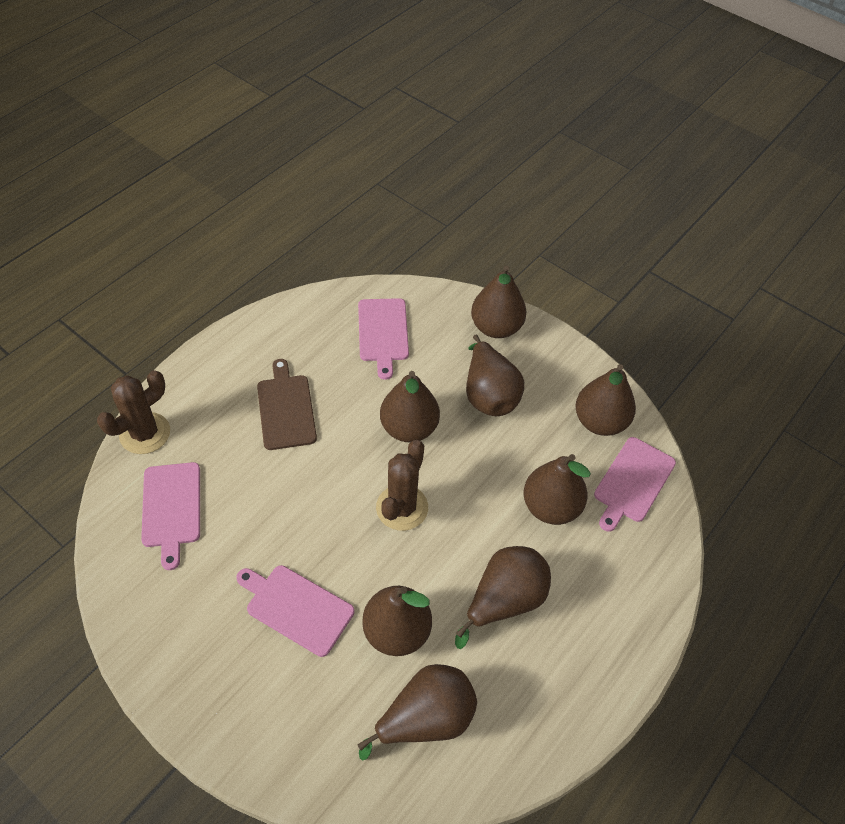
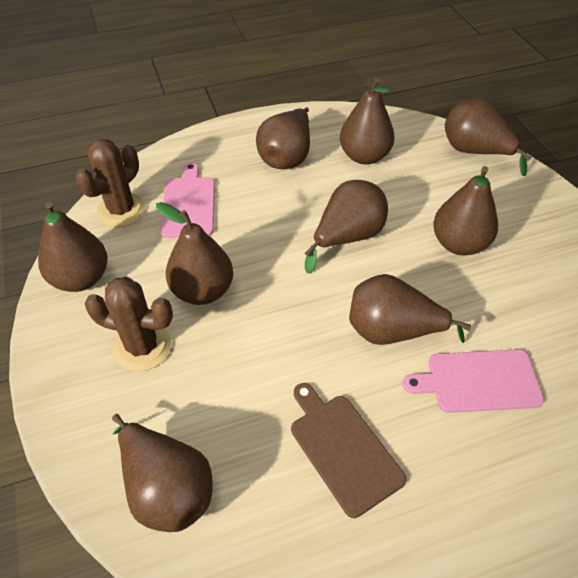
brown pear: 8 -> 9
pink cutting board: 4 -> 2

